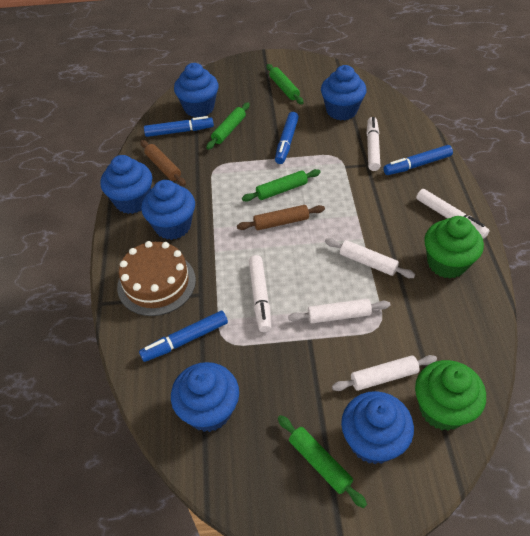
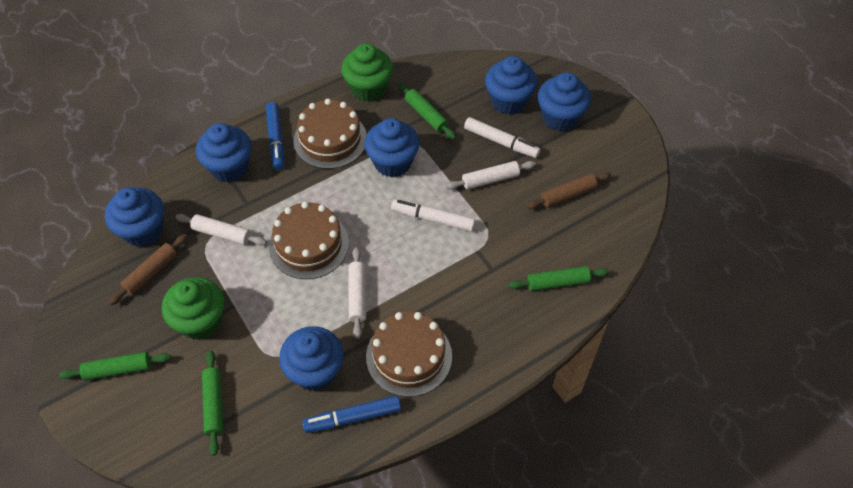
blue marker: 4 -> 2
brown cake: 1 -> 3
white marker: 3 -> 2

